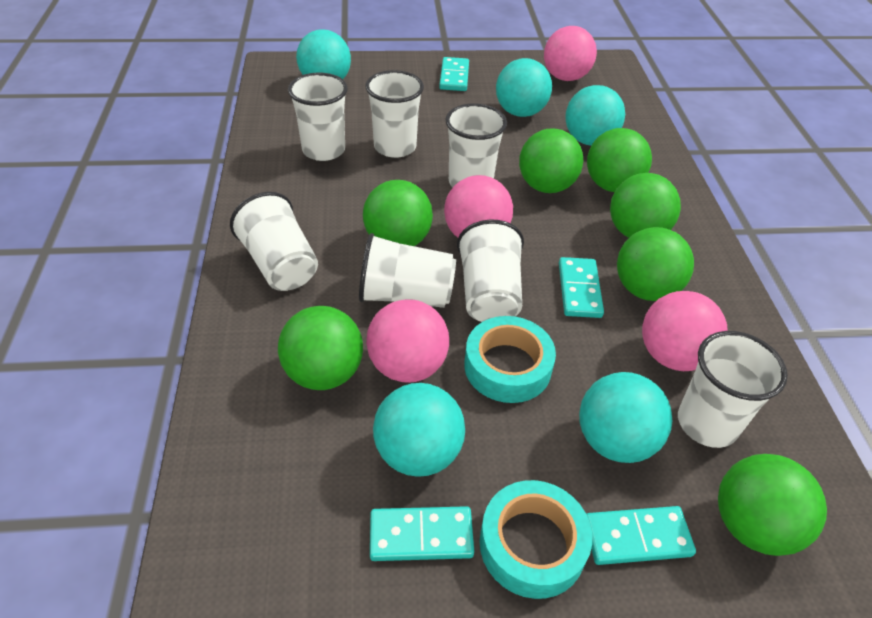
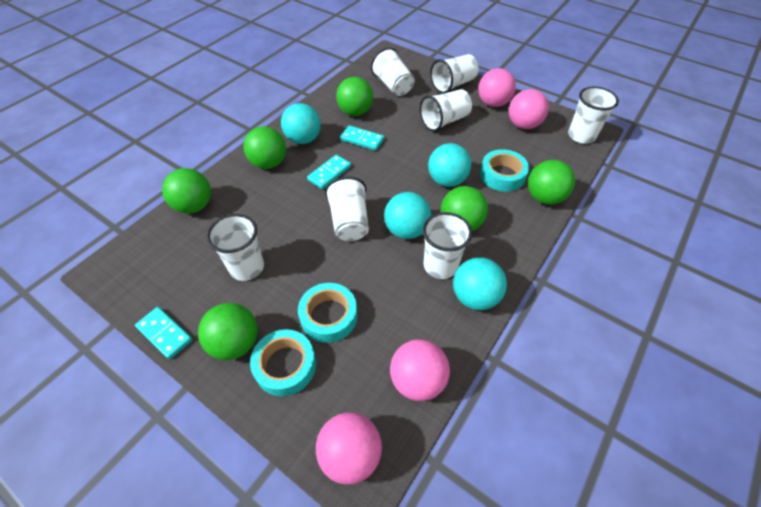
green ball: 7 -> 6
turquoise ball: 5 -> 4
turquoise domino: 4 -> 3
turquoise tape: 2 -> 3

